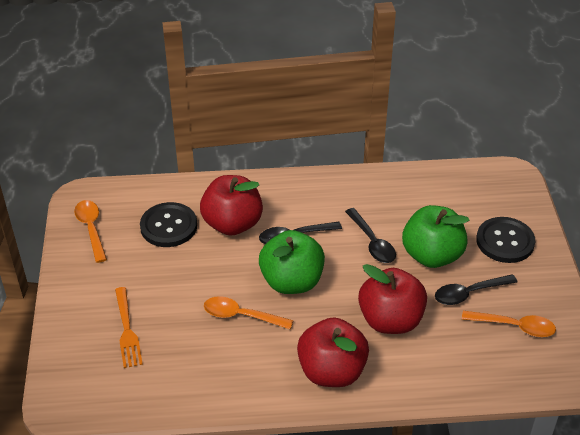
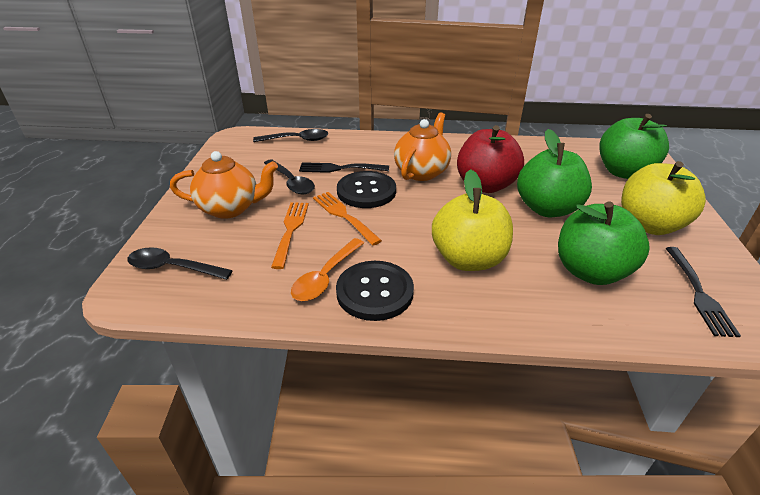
black fork: 0 -> 2
green apple: 2 -> 3
orange fork: 1 -> 2
orange spoon: 3 -> 1
orange teapot: 0 -> 2
red apple: 3 -> 1
yellow apple: 0 -> 2

